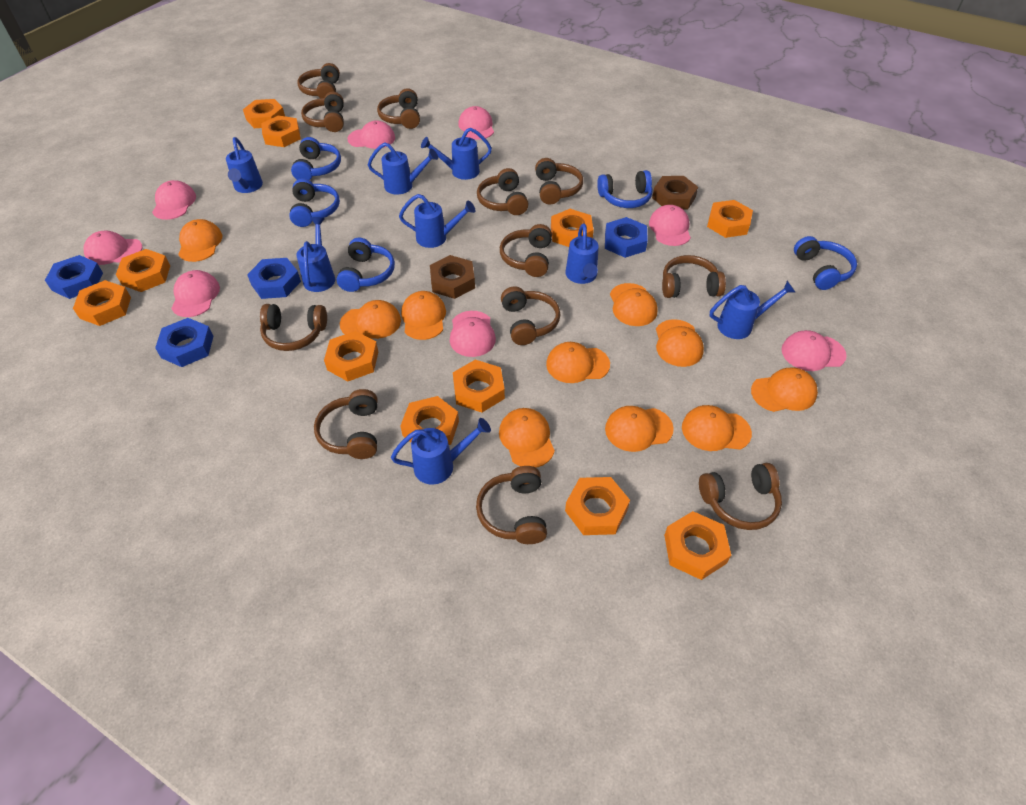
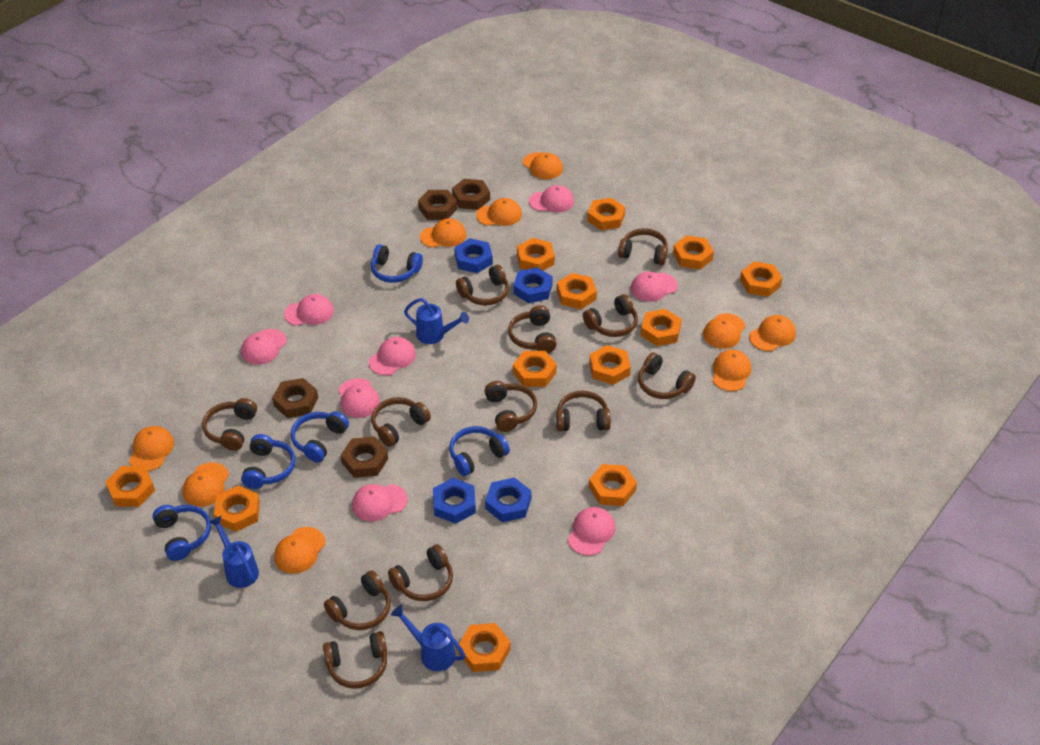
blue watering can: 8 -> 3
brown nut: 2 -> 4
orange cap: 10 -> 9
orange nut: 11 -> 12

